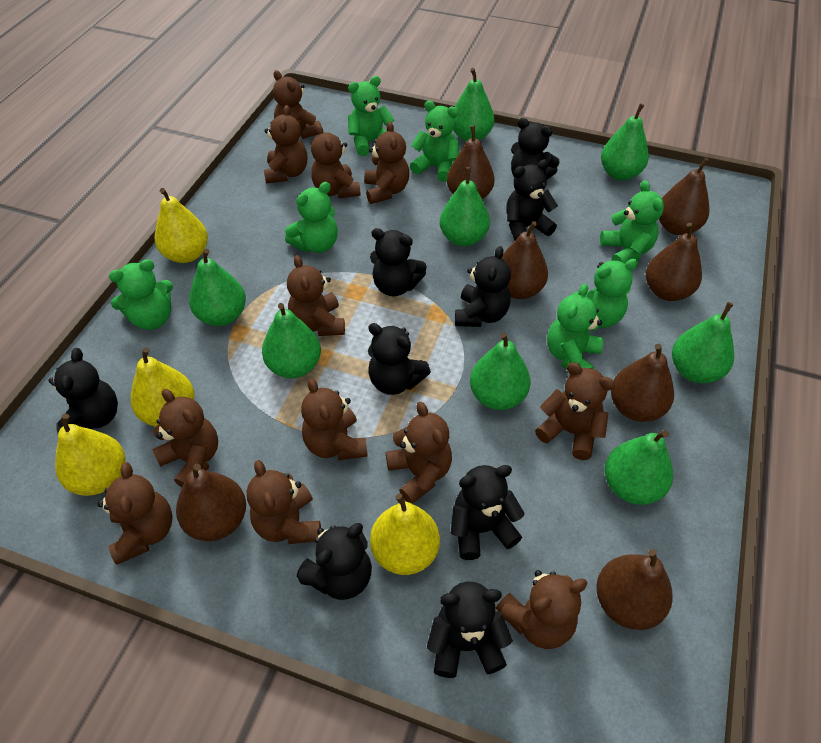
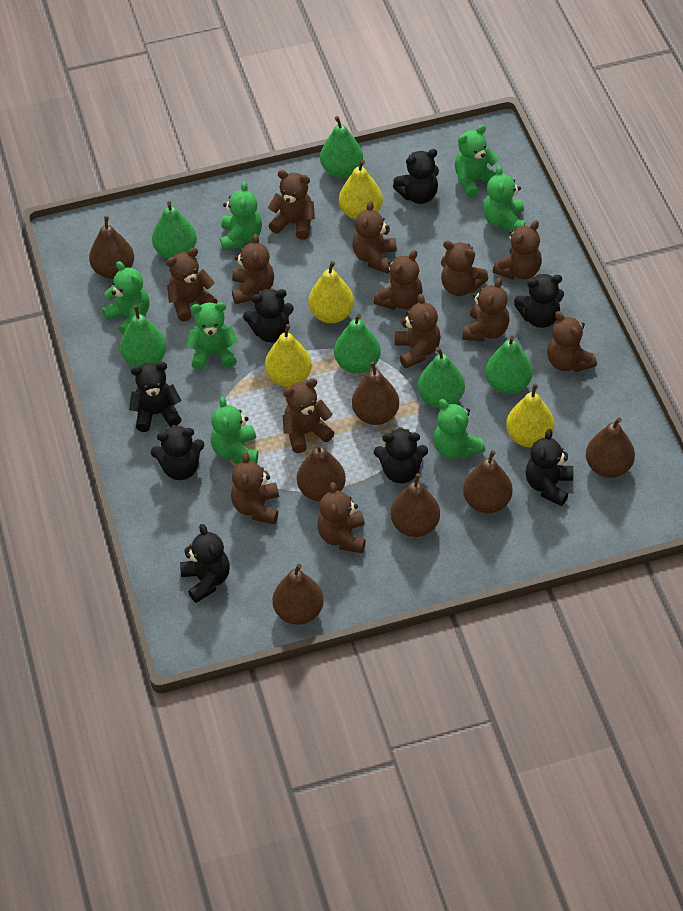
black teddy bear: 9 -> 8
brown teddy bear: 12 -> 13
green pear: 8 -> 6

